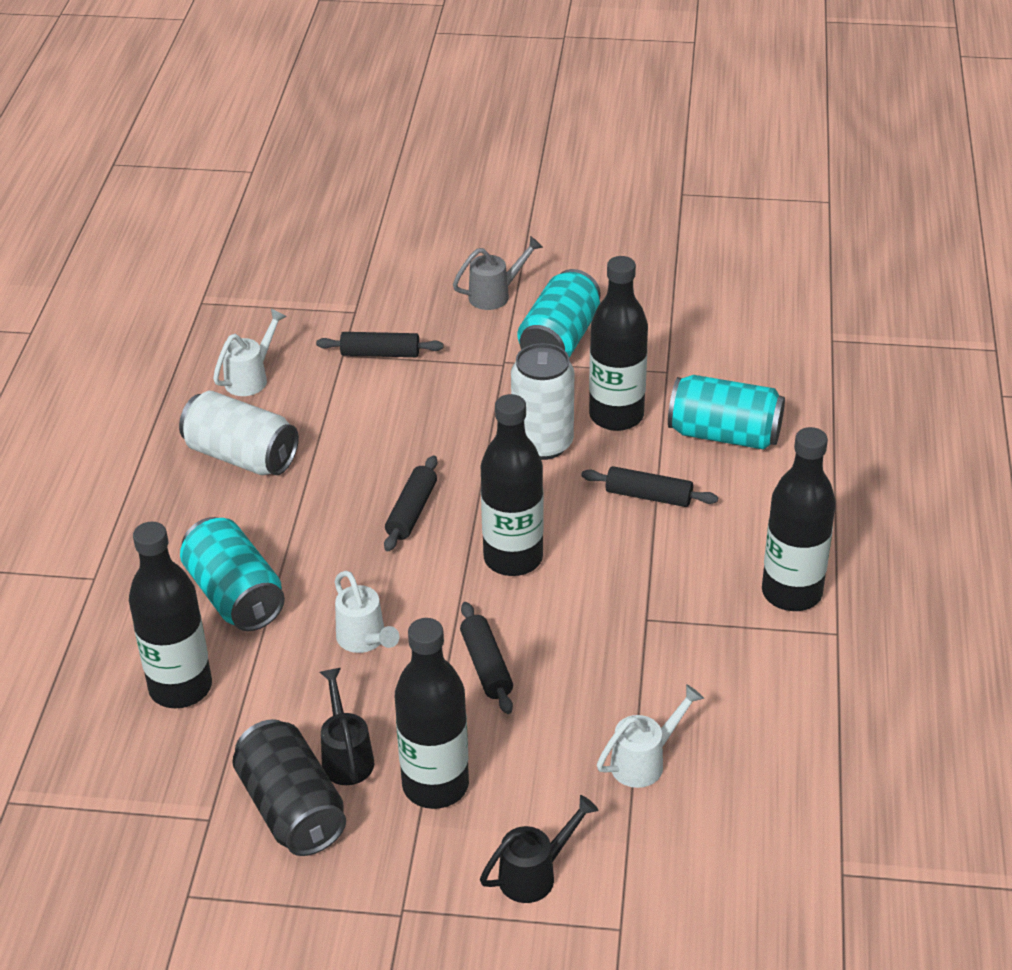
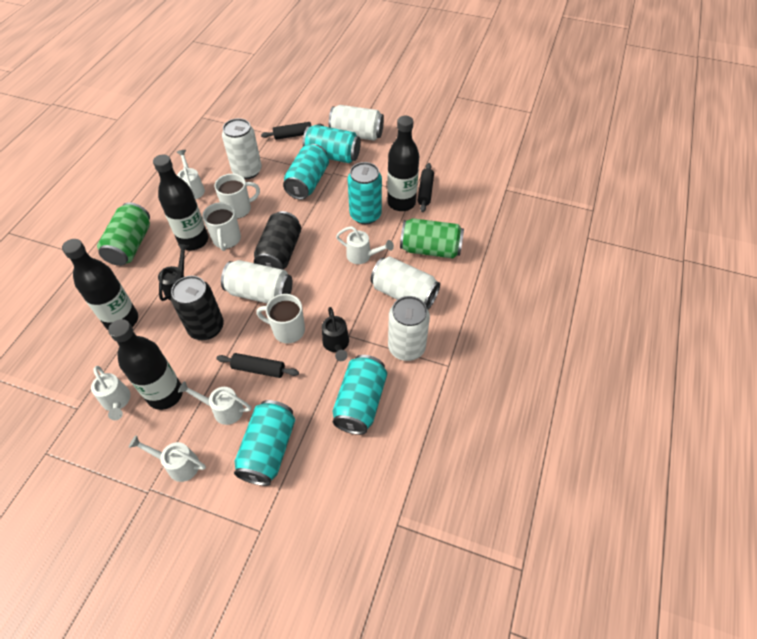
black bottle: 5 -> 4
black can: 1 -> 2
black rolling pin: 4 -> 3
green can: 0 -> 2
grey watering can: 1 -> 0
turquoise can: 3 -> 5
white can: 2 -> 5
white mug: 0 -> 3
white watering can: 3 -> 5

